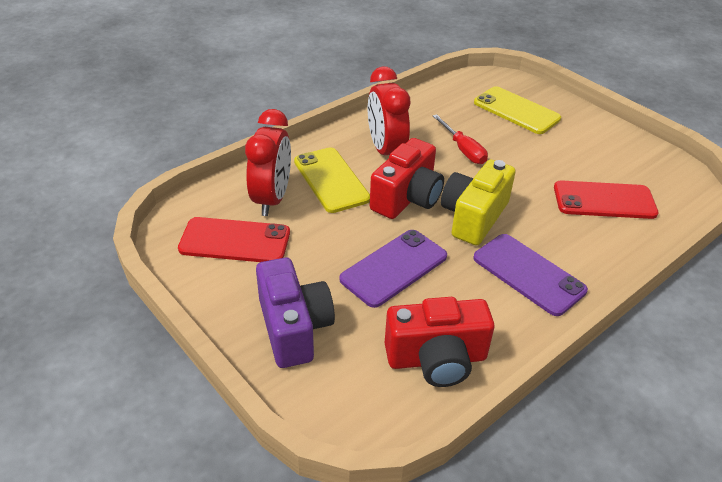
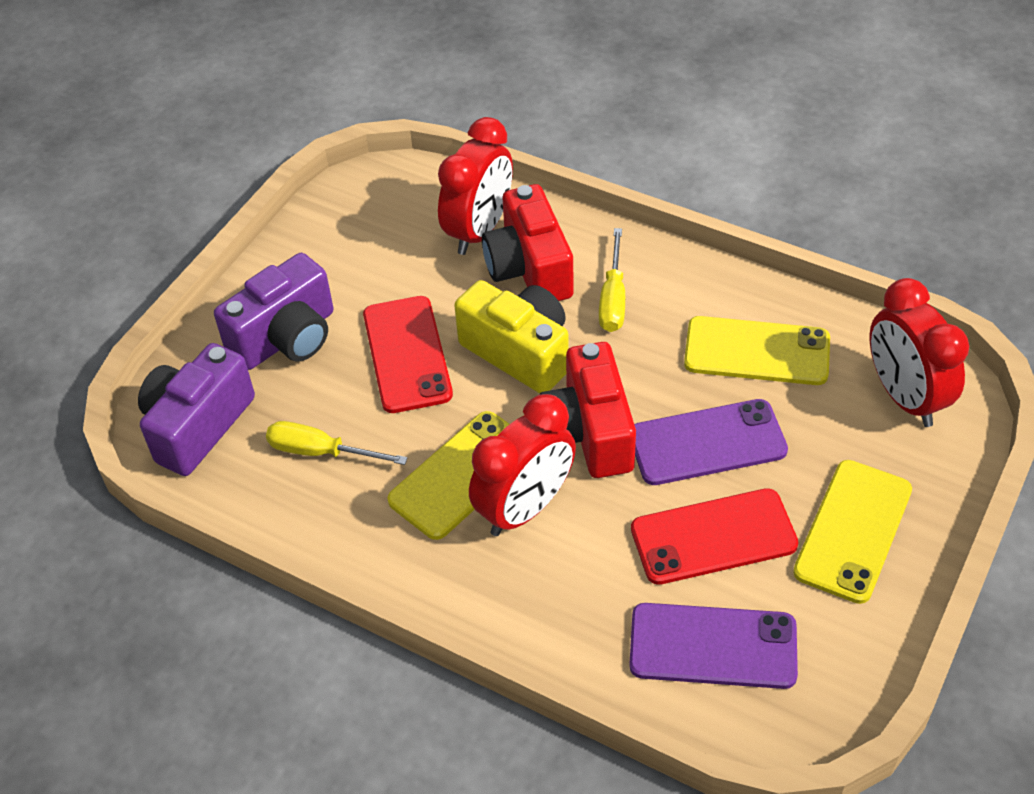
purple camera: 1 -> 2
red clock: 2 -> 3
red screwdriver: 1 -> 0
yellow phone: 2 -> 3
yellow screwdriver: 0 -> 2

